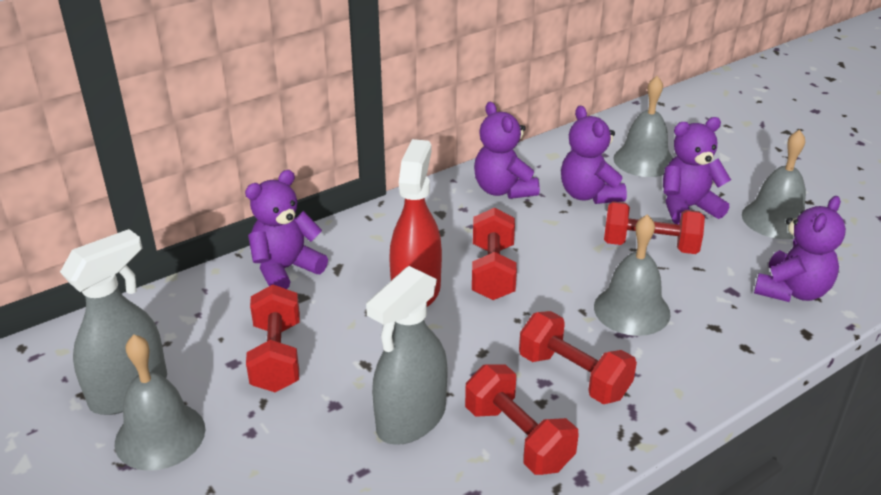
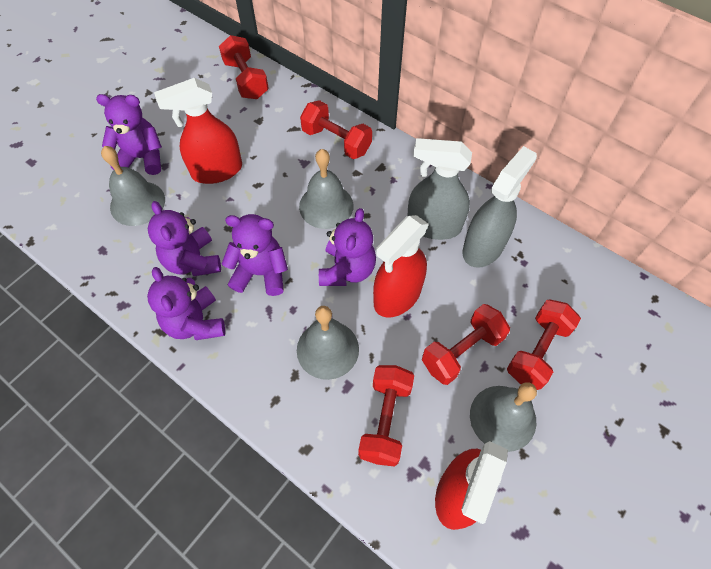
red spray bottle: 1 -> 3

